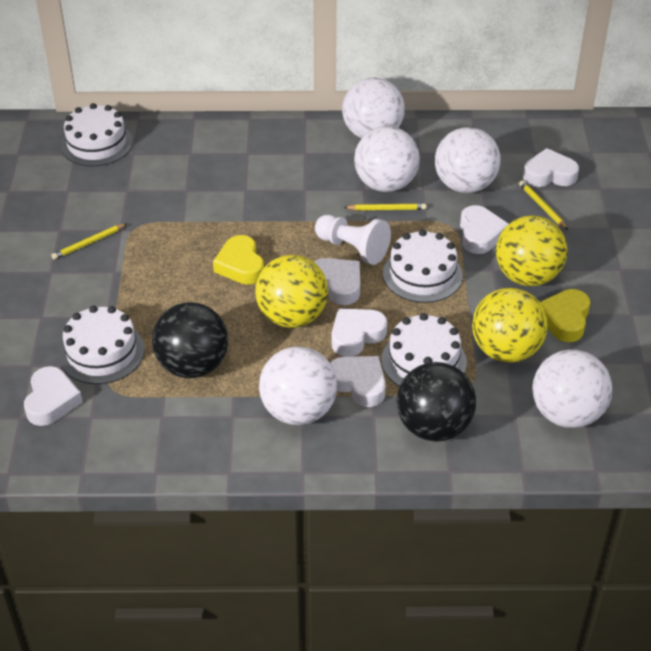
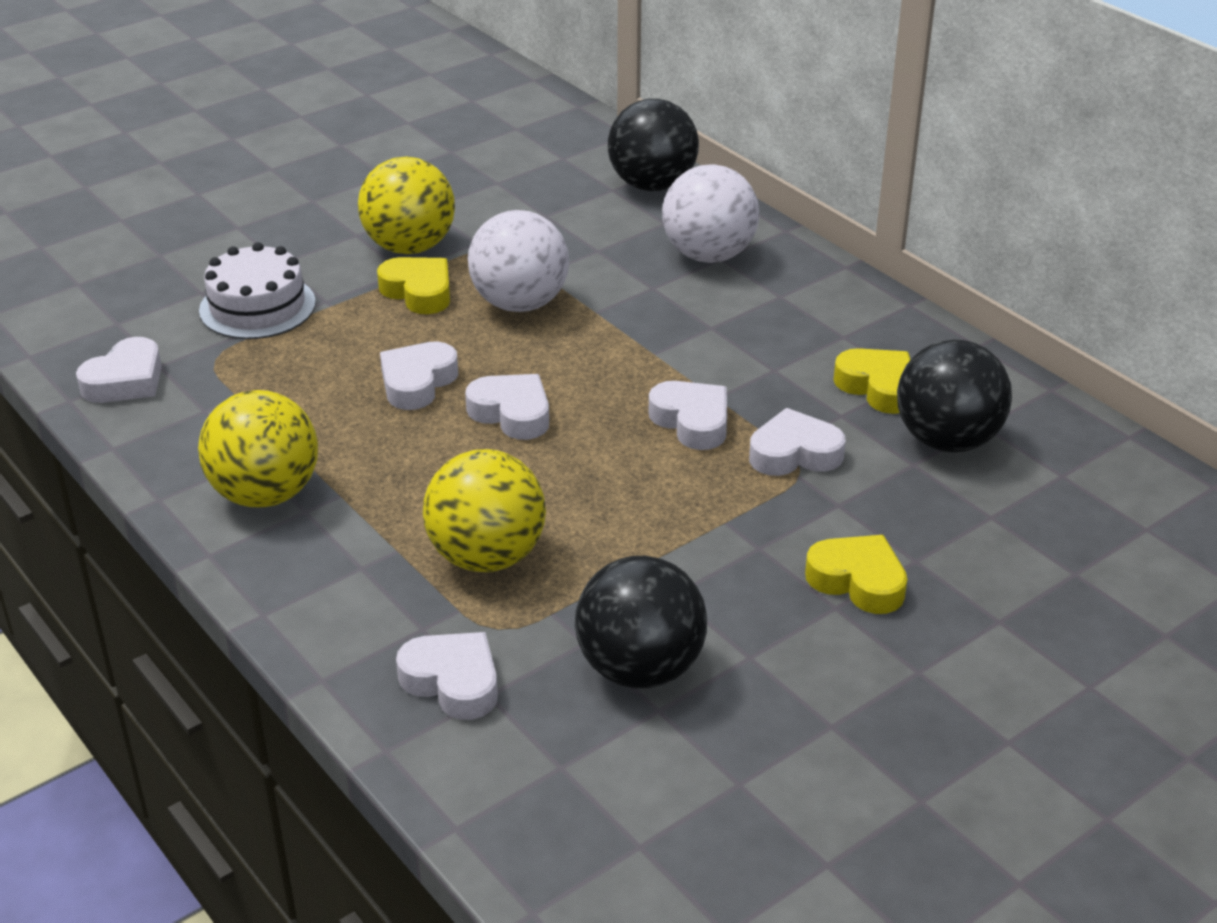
black ball: 2 -> 3
white ball: 5 -> 2
white cake: 4 -> 1
white pawn: 1 -> 0
yellow heart: 2 -> 3
yellow pencil: 3 -> 0

